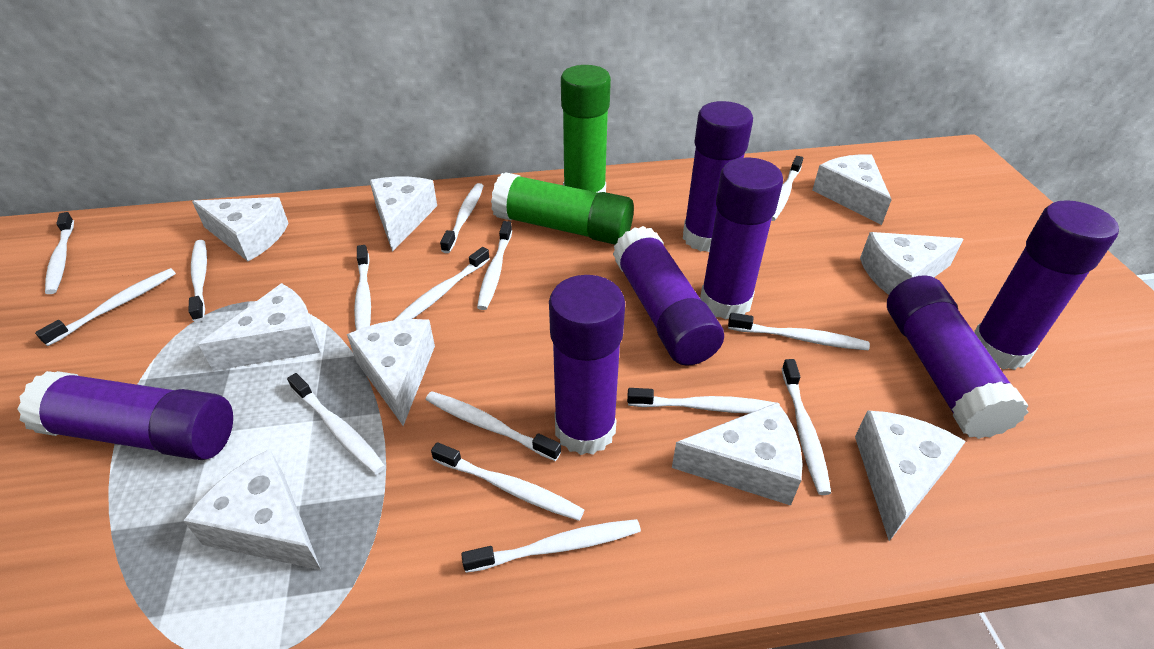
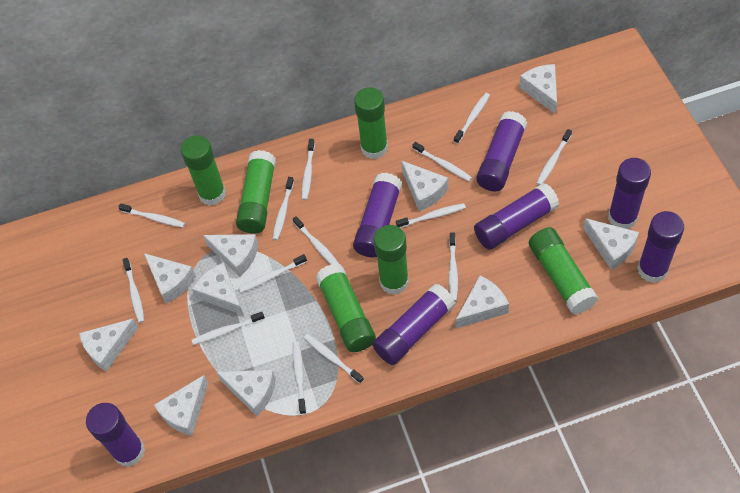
green glue stick: 2 -> 6
white cheese: 9 -> 10
white toothbrush: 15 -> 14

